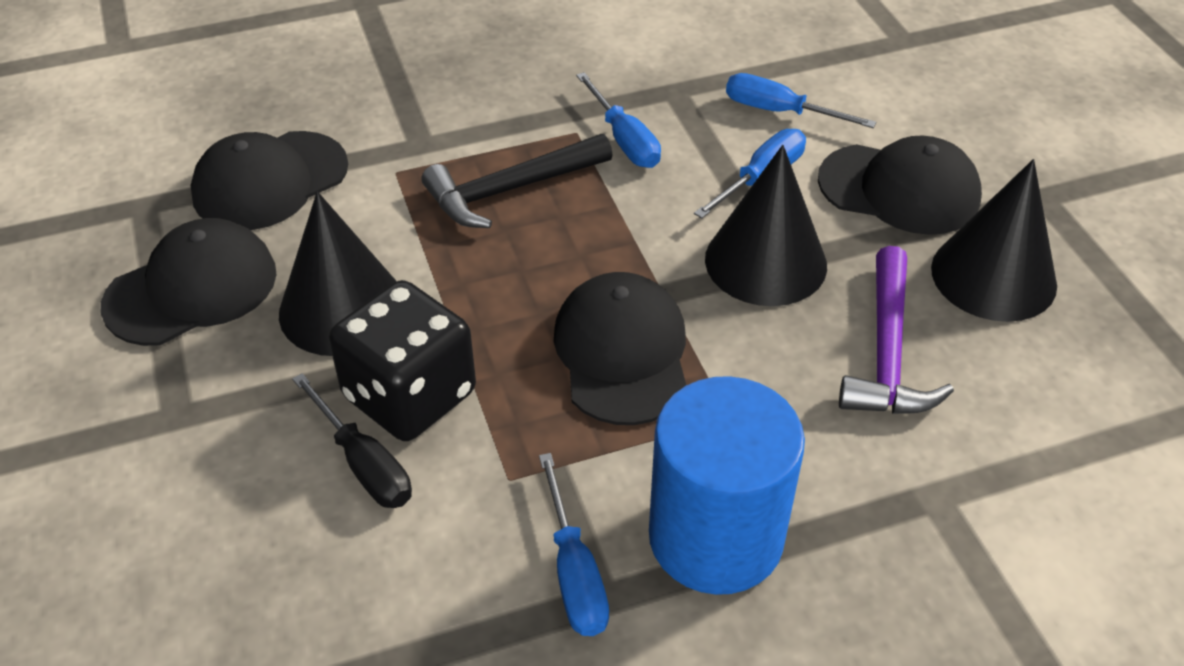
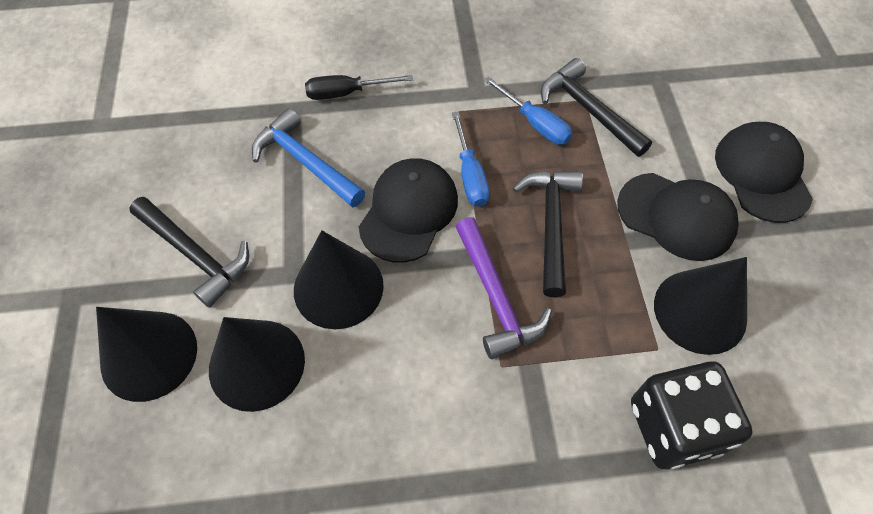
black cap: 4 -> 3
black cone: 3 -> 4
black hammer: 1 -> 3
blue cylinder: 1 -> 0
blue hammer: 0 -> 1
blue screwdriver: 4 -> 2

